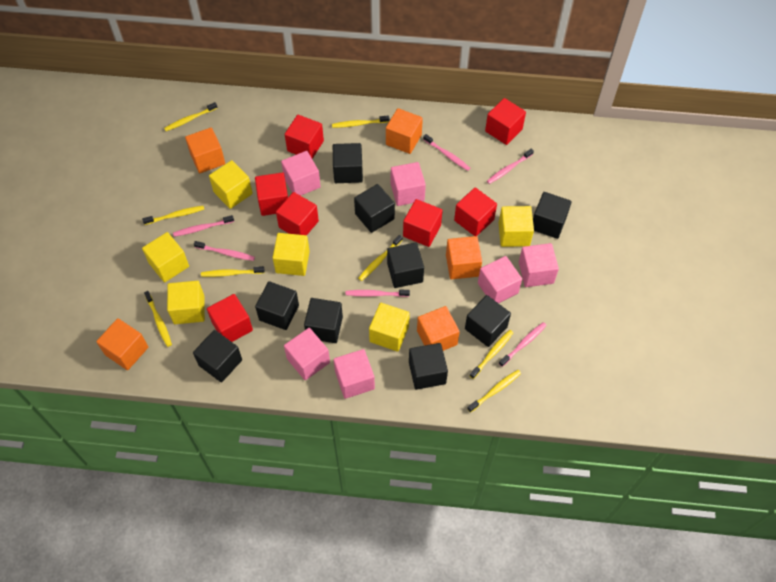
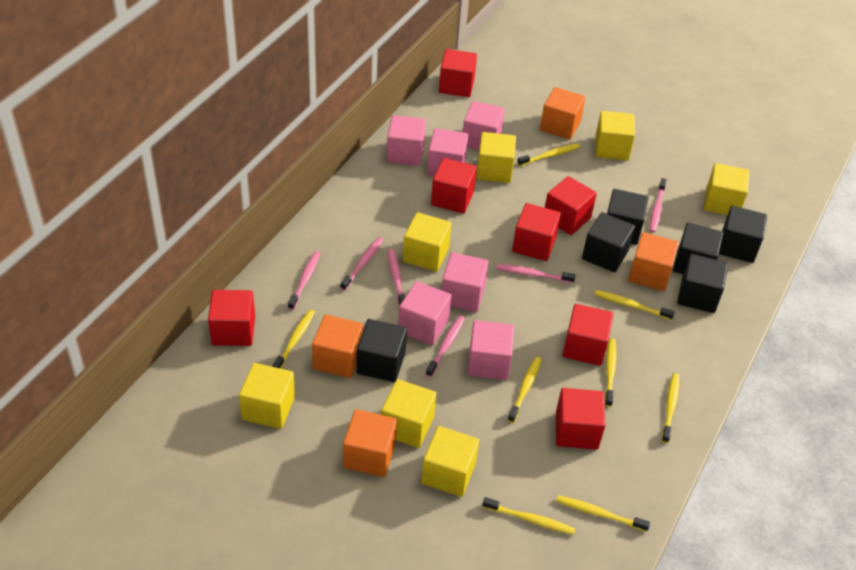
black cube: 9 -> 6
orange cube: 5 -> 4
yellow cube: 6 -> 7

